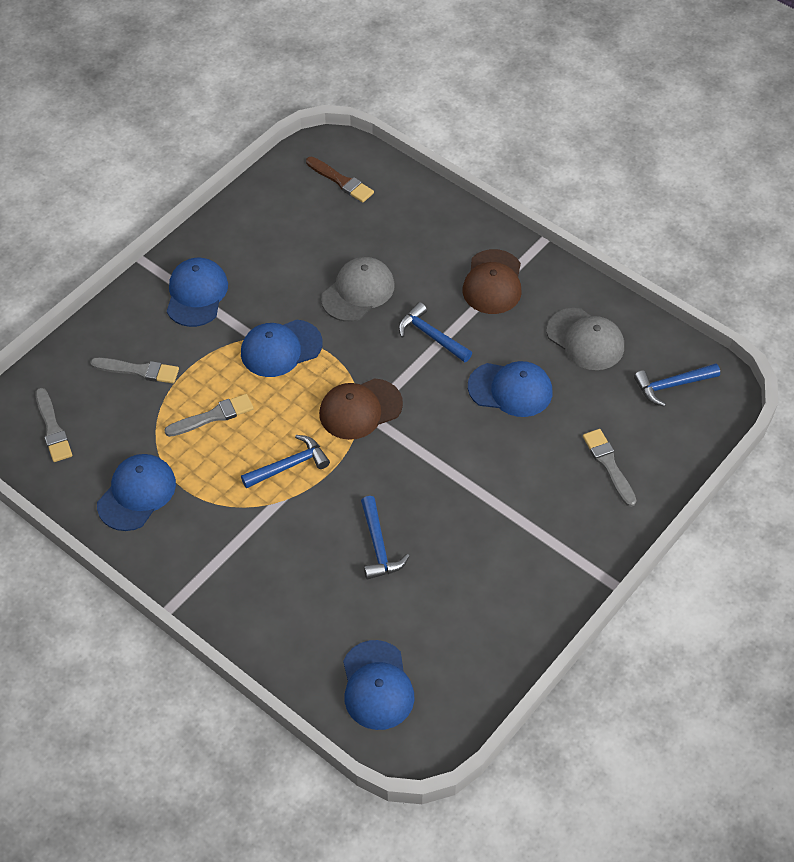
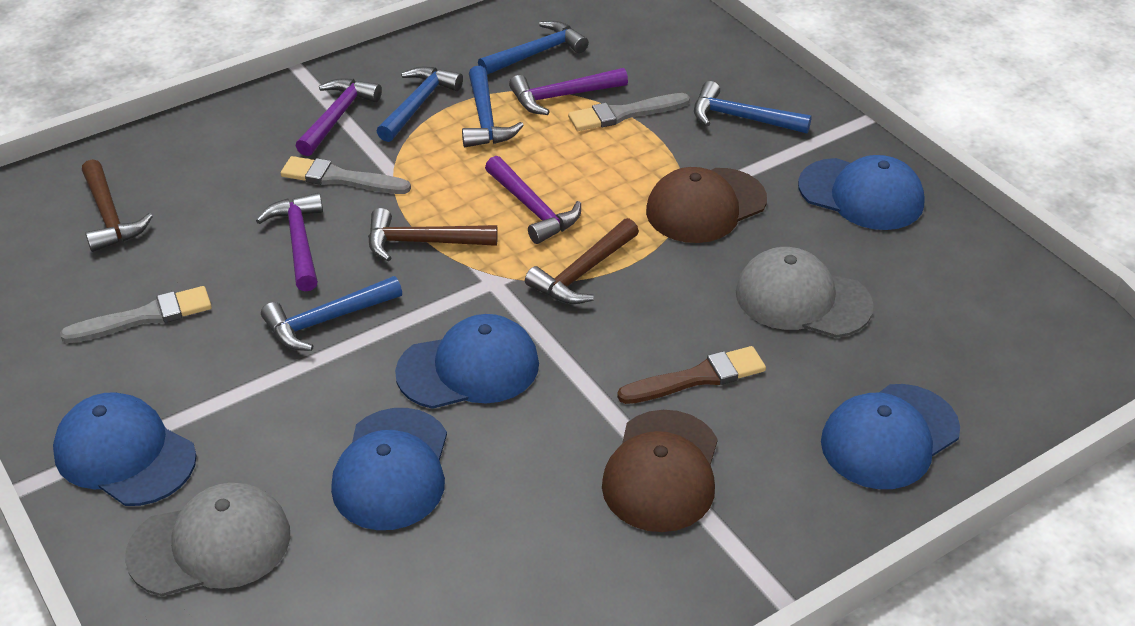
blue hammer: 4 -> 5
brown hammer: 0 -> 3
grey brush: 4 -> 3
purple hammer: 0 -> 4

